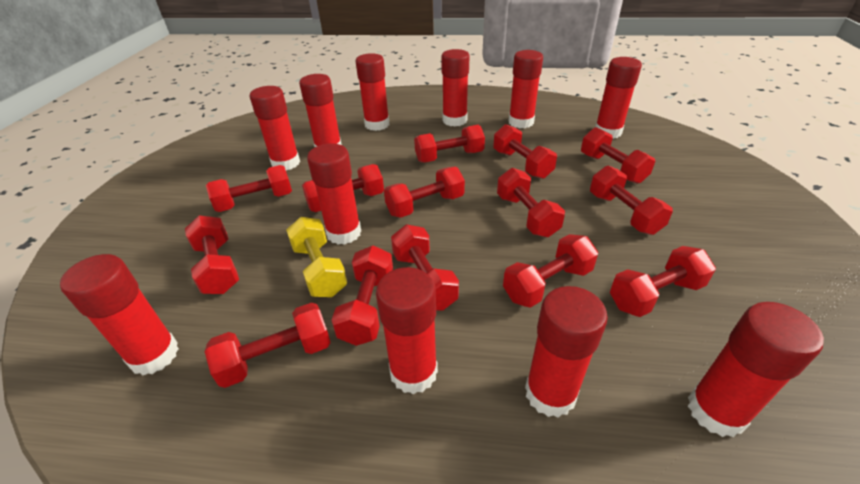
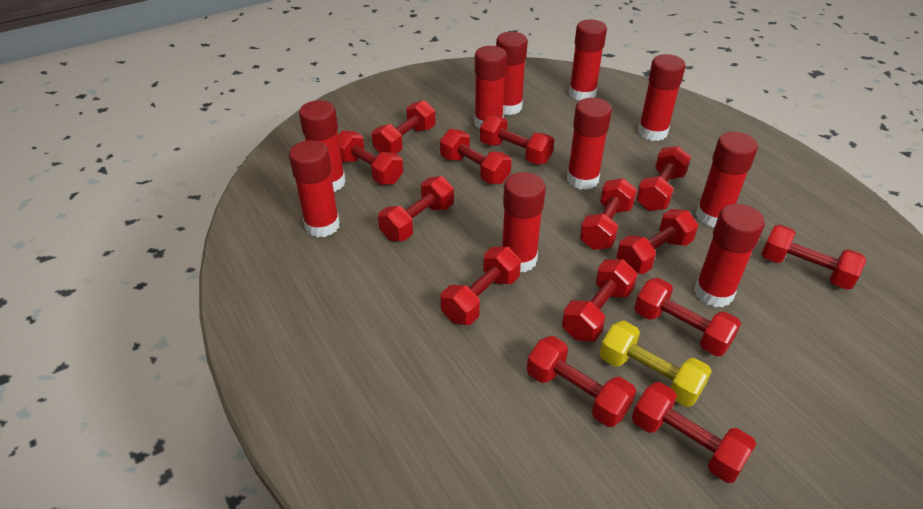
red glue stick: 11 -> 10

